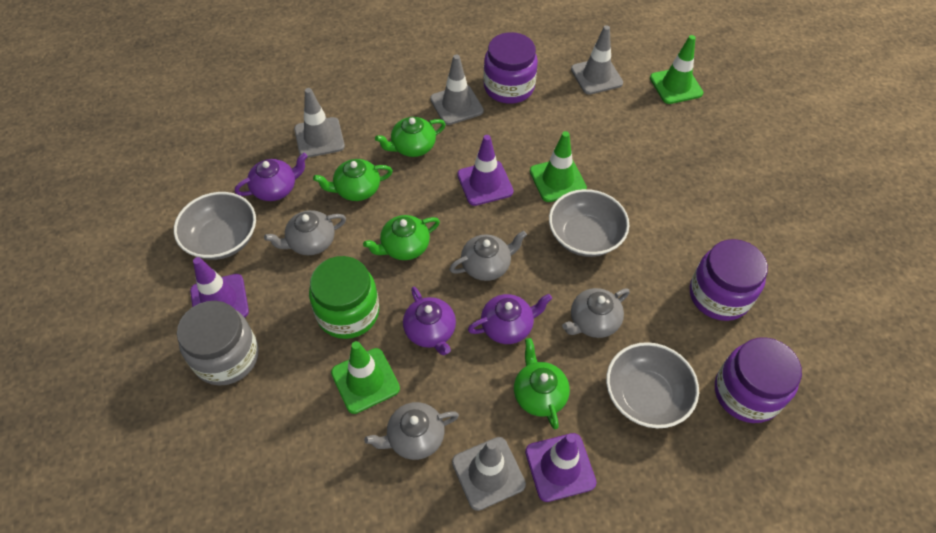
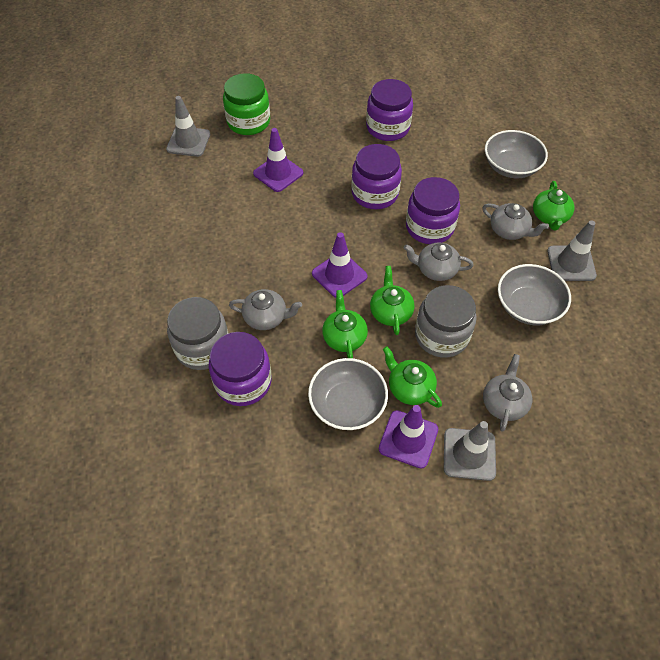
green traffic cone: 3 -> 0
grey jar: 1 -> 2
grey traffic cone: 4 -> 3
purple jar: 3 -> 4
purple teapot: 3 -> 0

